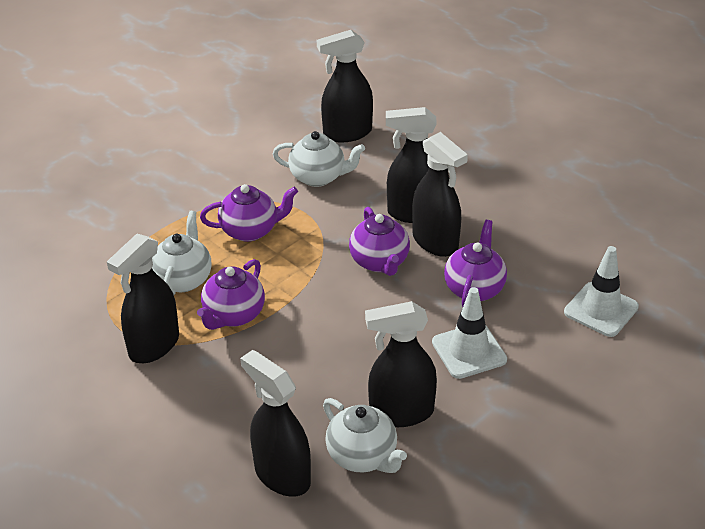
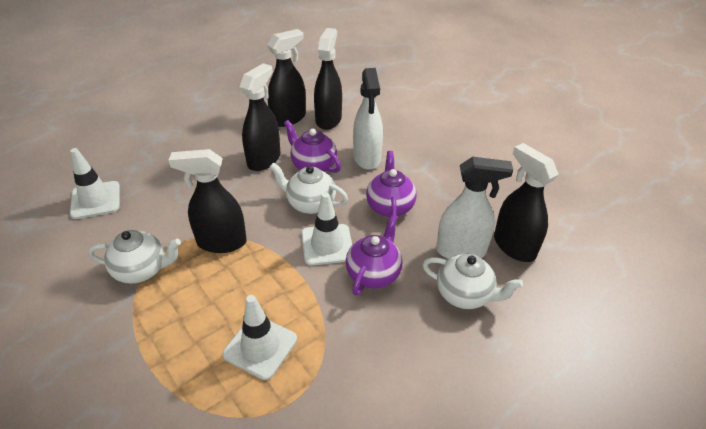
black spray bottle: 6 -> 5
purple teapot: 4 -> 3
white spray bottle: 0 -> 2
white traffic cone: 2 -> 3

